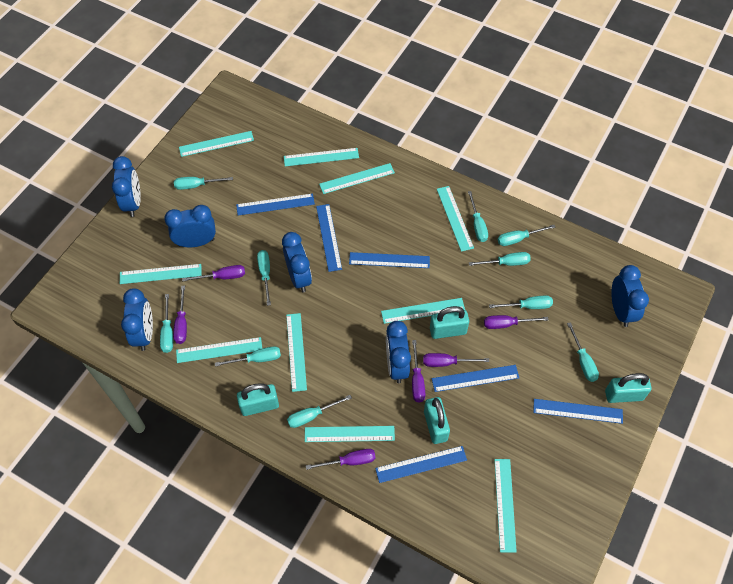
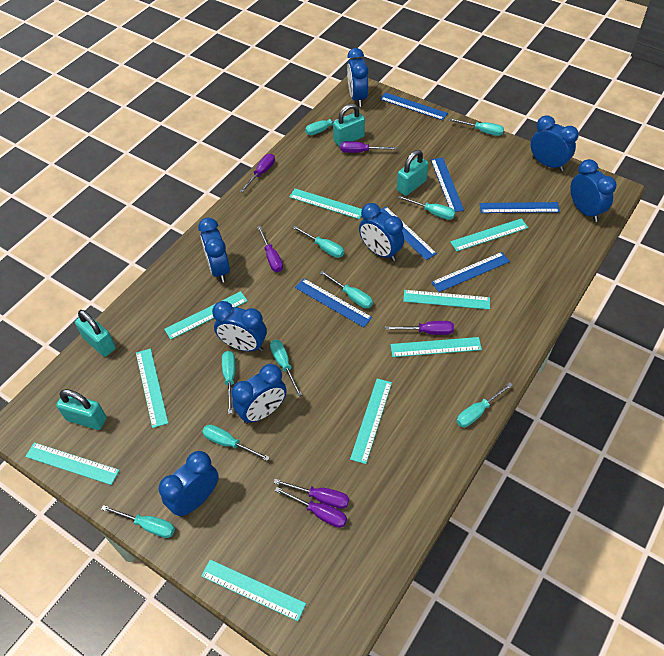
blue clock: 6 -> 8
turquoise ruler: 10 -> 9

